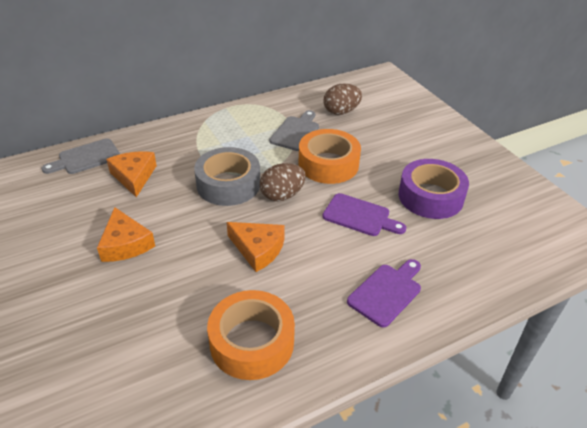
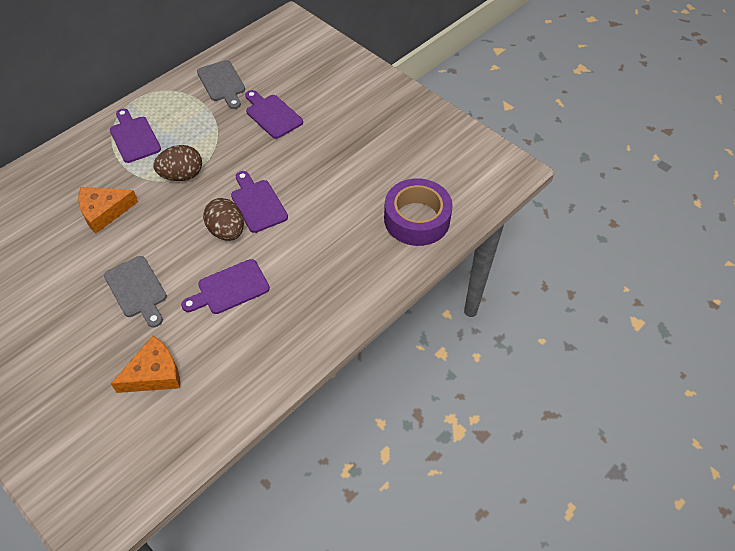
grey tape: 1 -> 0
orange cheese: 3 -> 2
orange tape: 2 -> 0
purple cutting board: 2 -> 4

